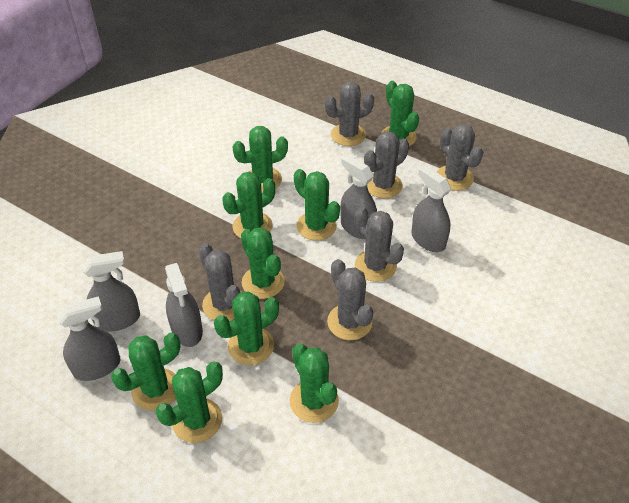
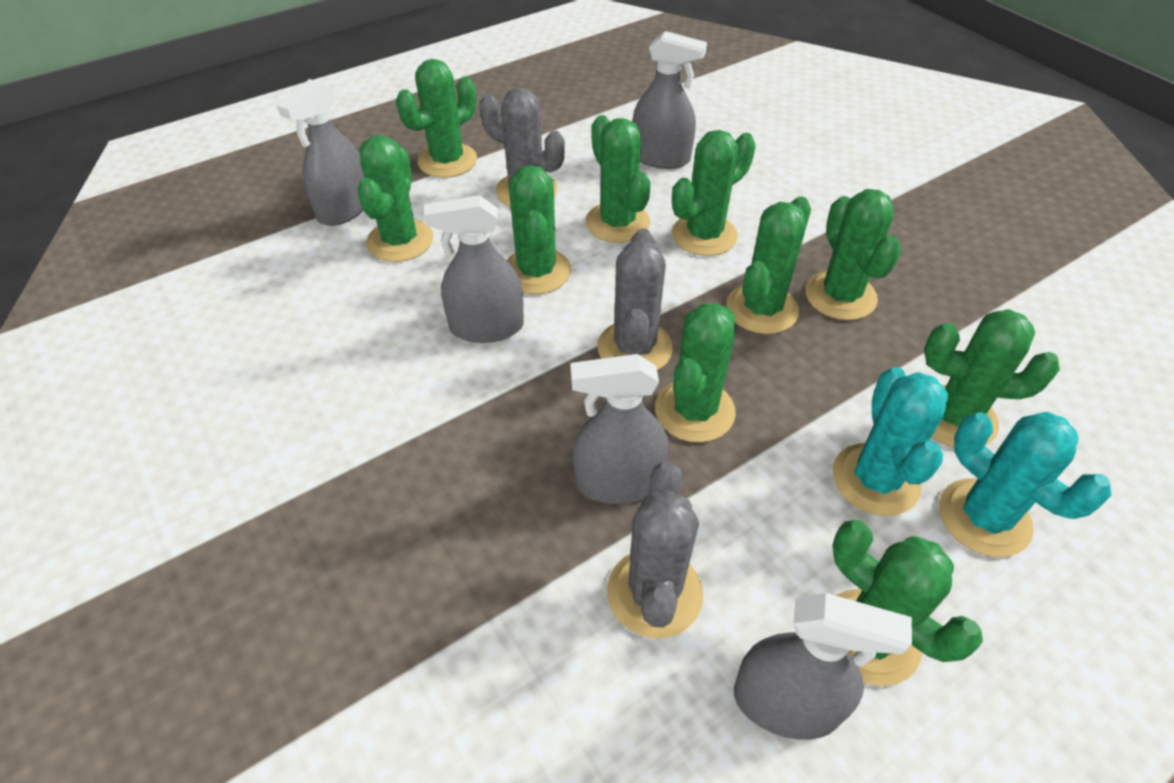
green cactus: 9 -> 10
grey cactus: 6 -> 3
turquoise cactus: 0 -> 2

